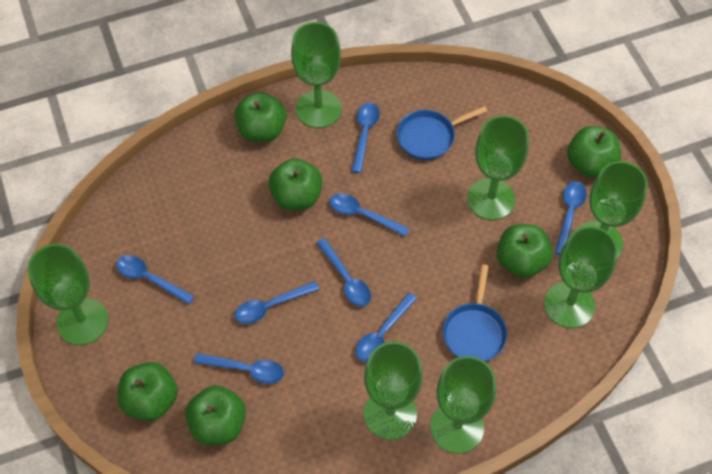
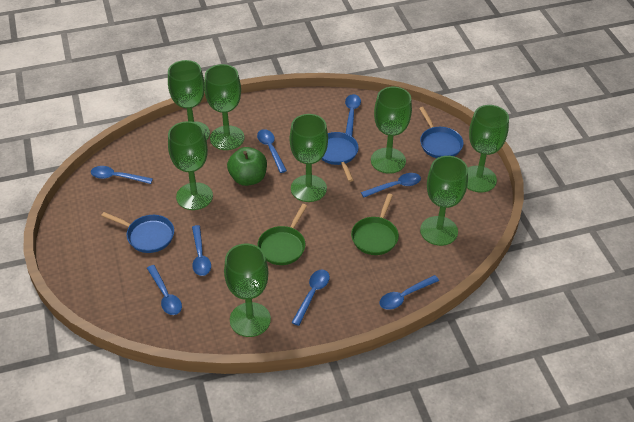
blue pan: 2 -> 3
green apple: 6 -> 1
green goblet: 7 -> 8
green pan: 0 -> 2

